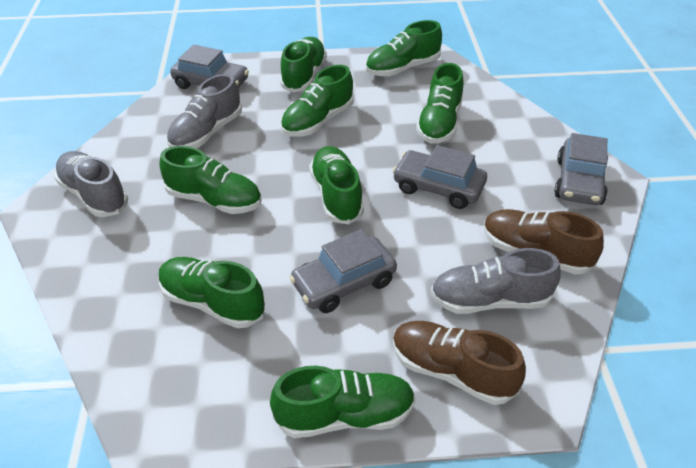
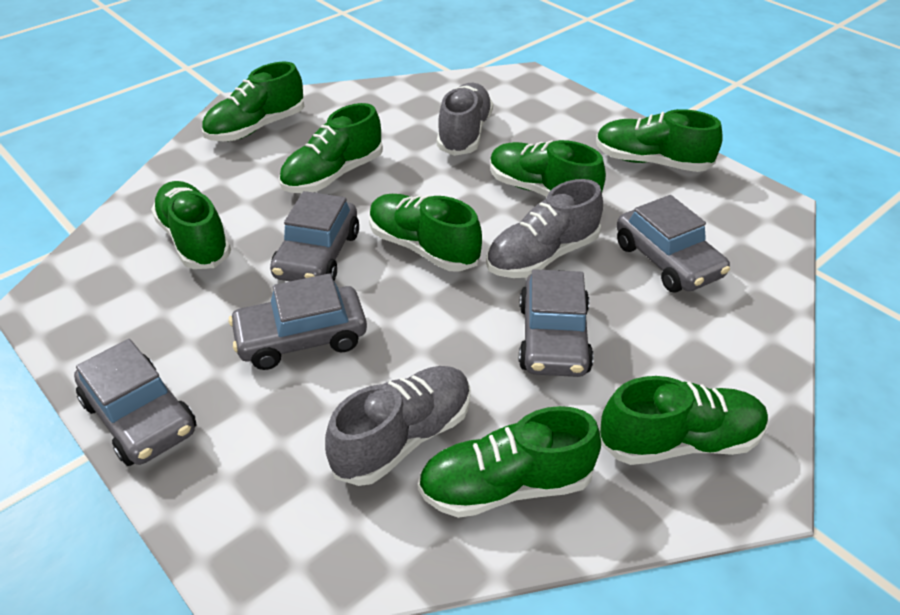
brown shoe: 2 -> 0
grey car: 4 -> 5

